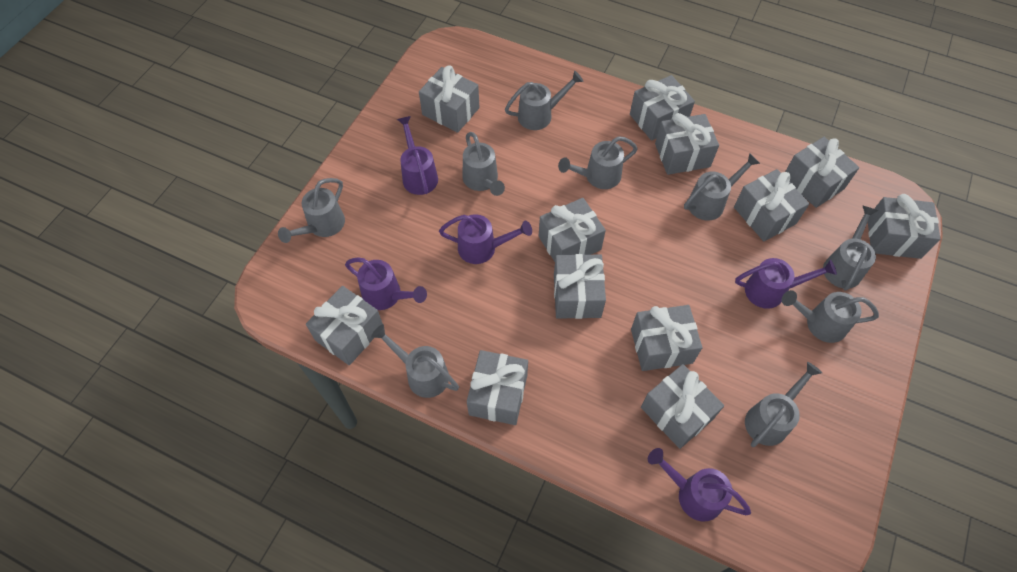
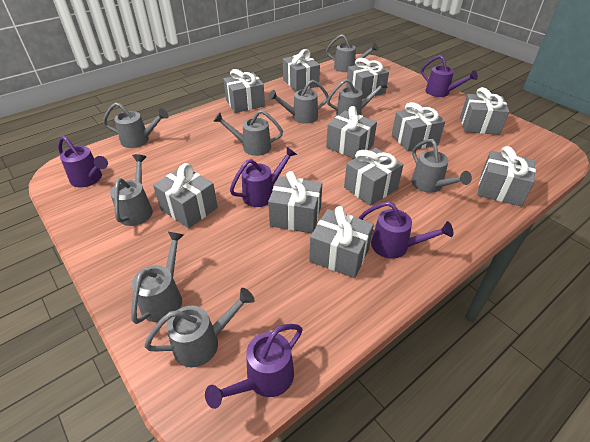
grey gift: 12 -> 11

